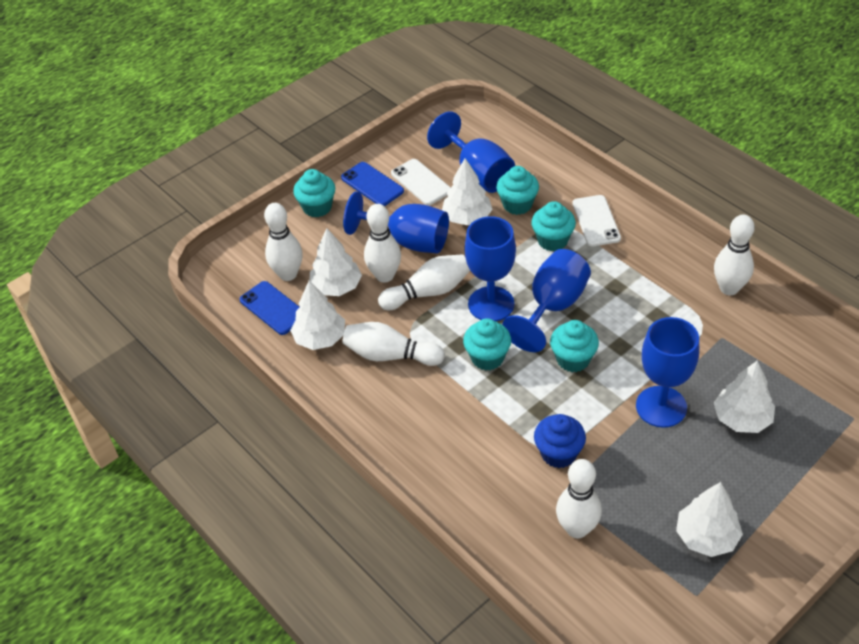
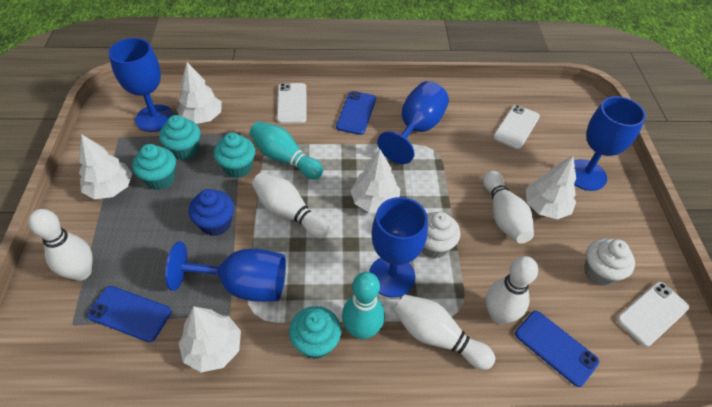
blue phone: 2 -> 3
turquoise bowling pin: 0 -> 2
turquoise cupcake: 5 -> 4
white bowling pin: 6 -> 5
white cupcake: 0 -> 2
white phone: 2 -> 3

